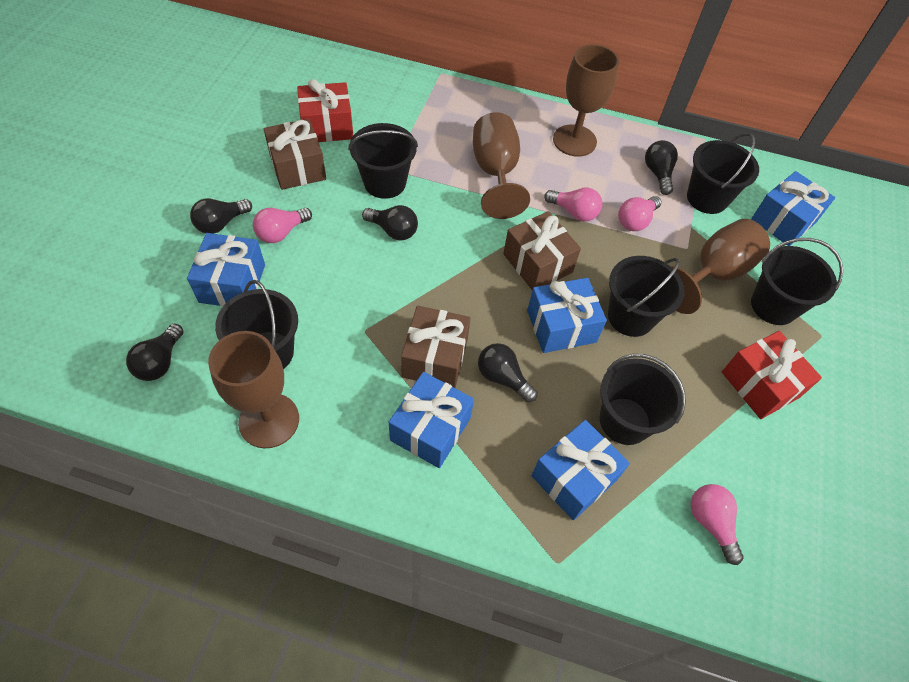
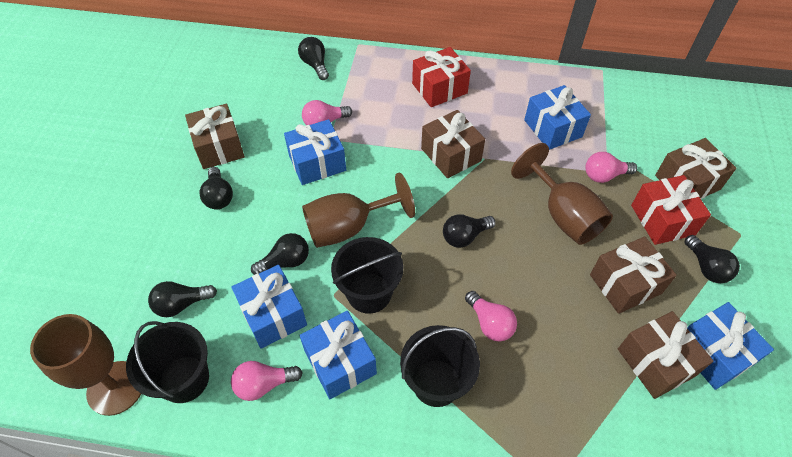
black bucket: 6 -> 3
black light bulb: 5 -> 6
brown gift: 3 -> 5
brown goblet: 4 -> 3

